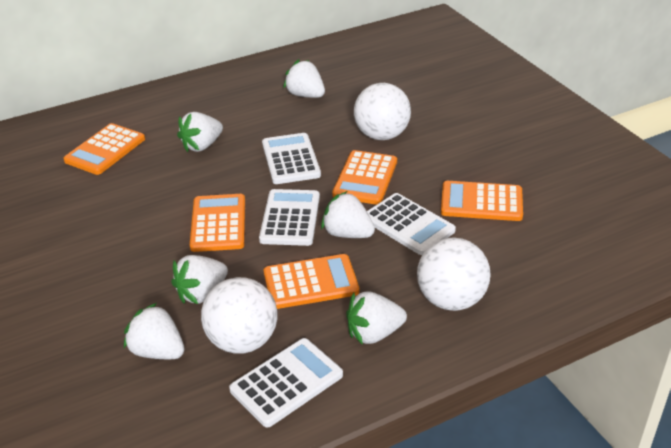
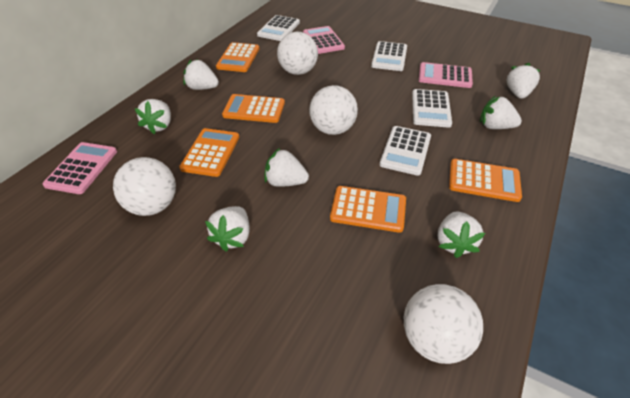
pink calculator: 0 -> 3
white ball: 3 -> 4
white strawberry: 6 -> 7

